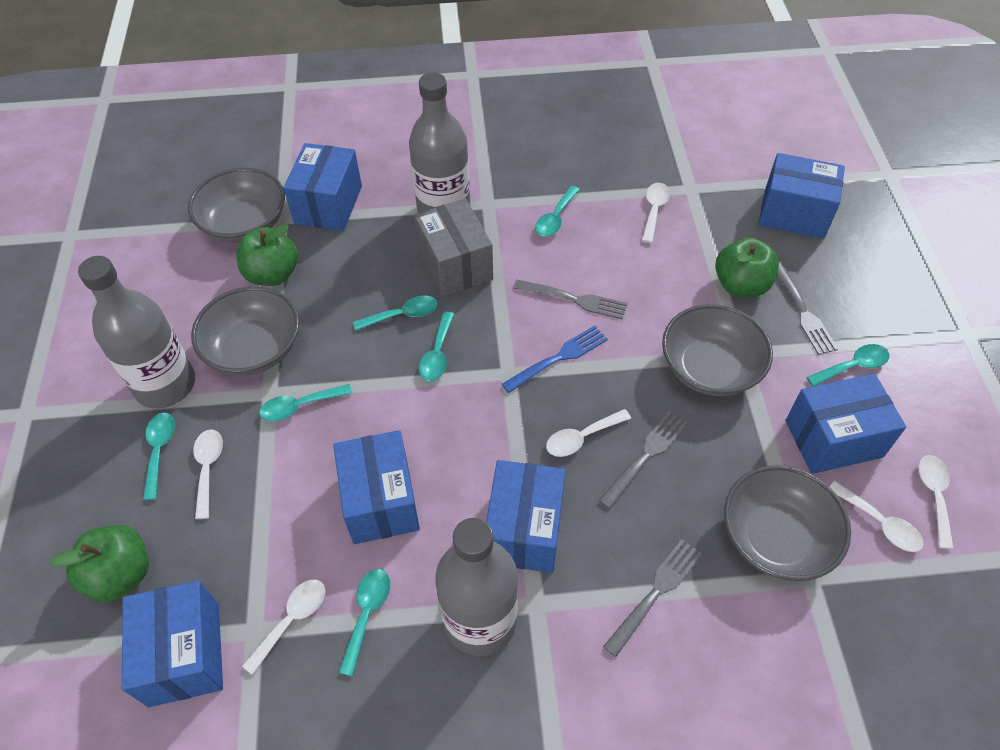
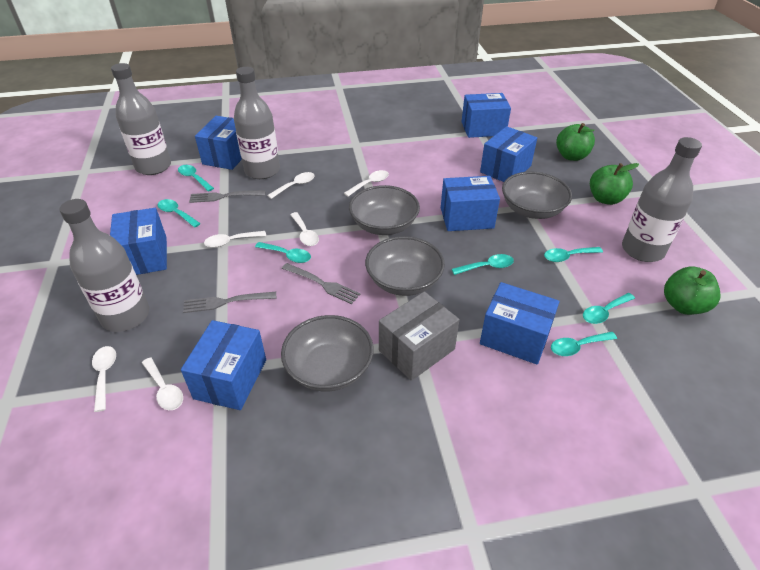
blue box: 6 -> 7
blue fork: 1 -> 0
grey bottle: 3 -> 4
grey fork: 4 -> 3

